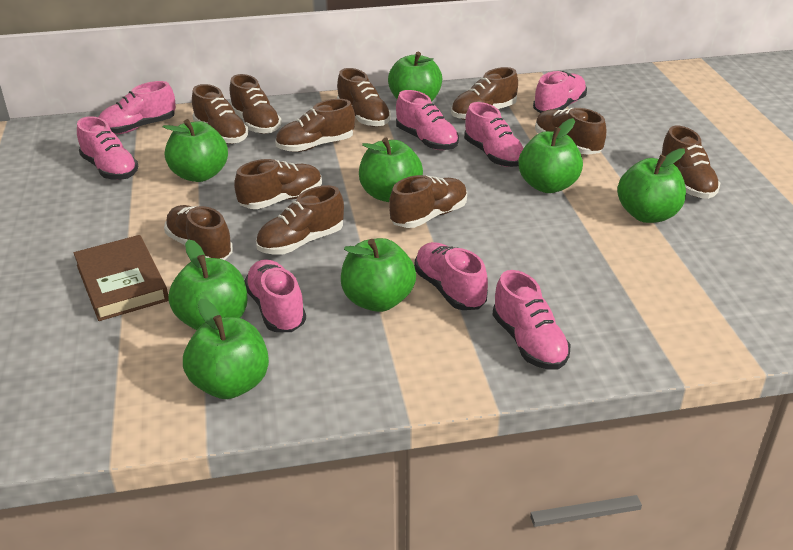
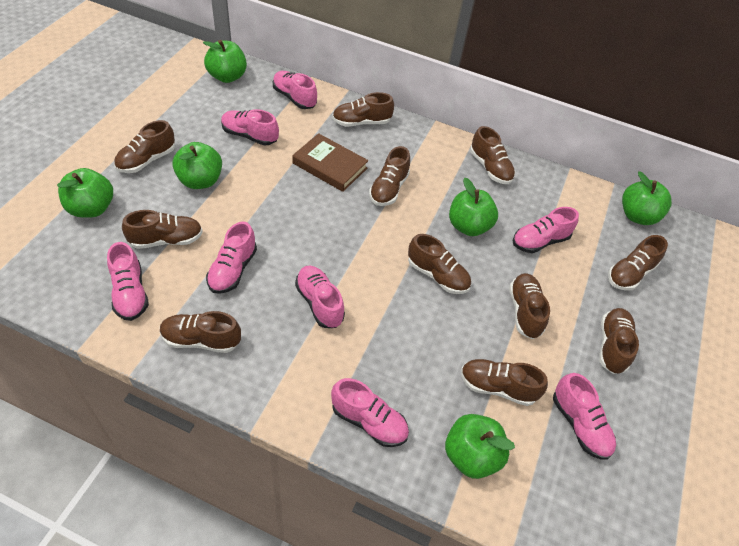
green apple: 8 -> 6

